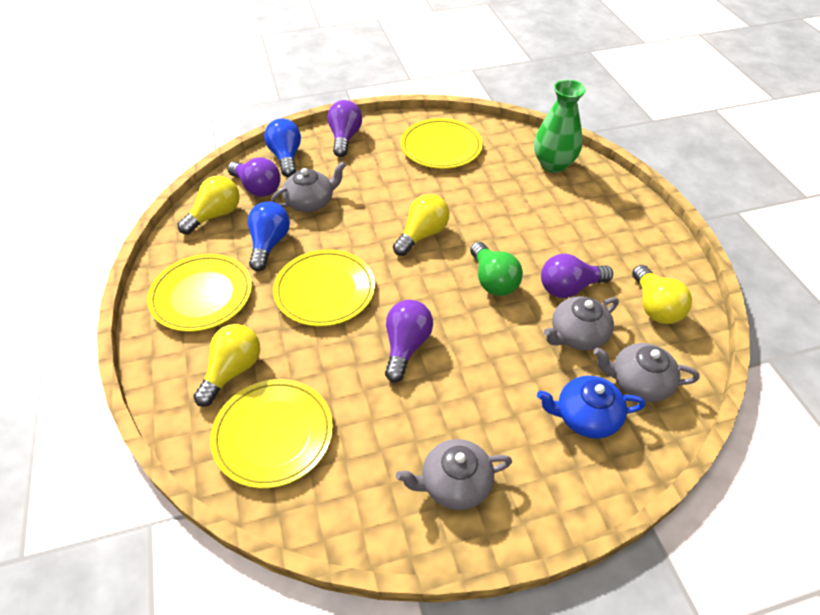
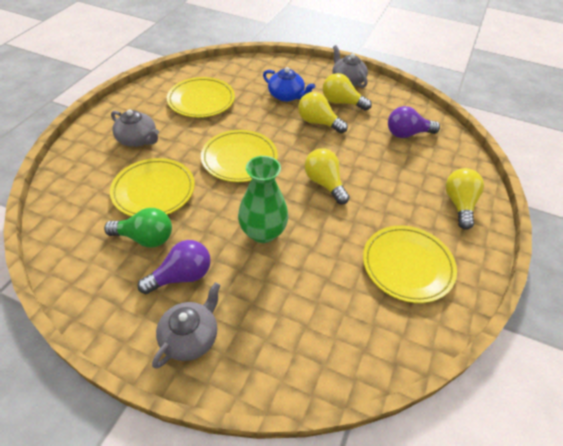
blue light bulb: 2 -> 0
grey teapot: 4 -> 3
purple light bulb: 4 -> 2

